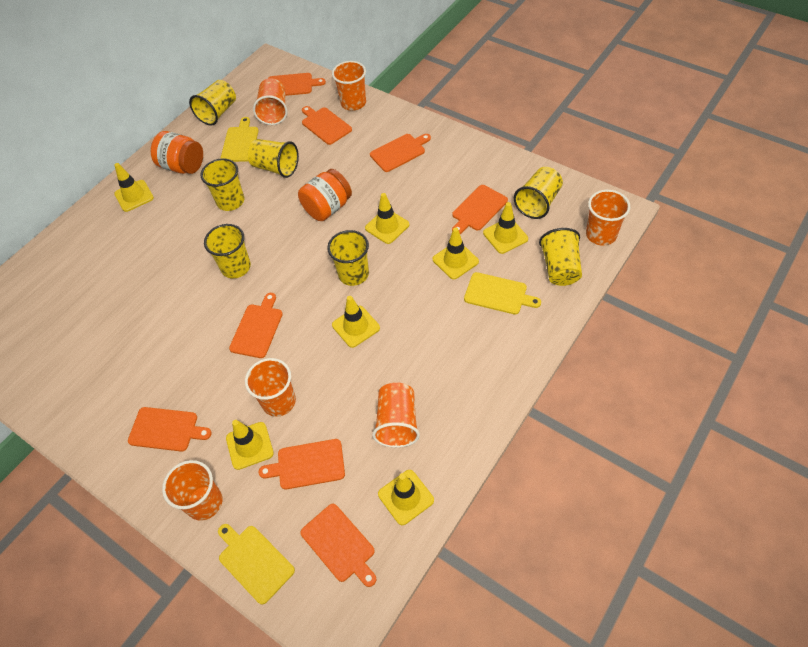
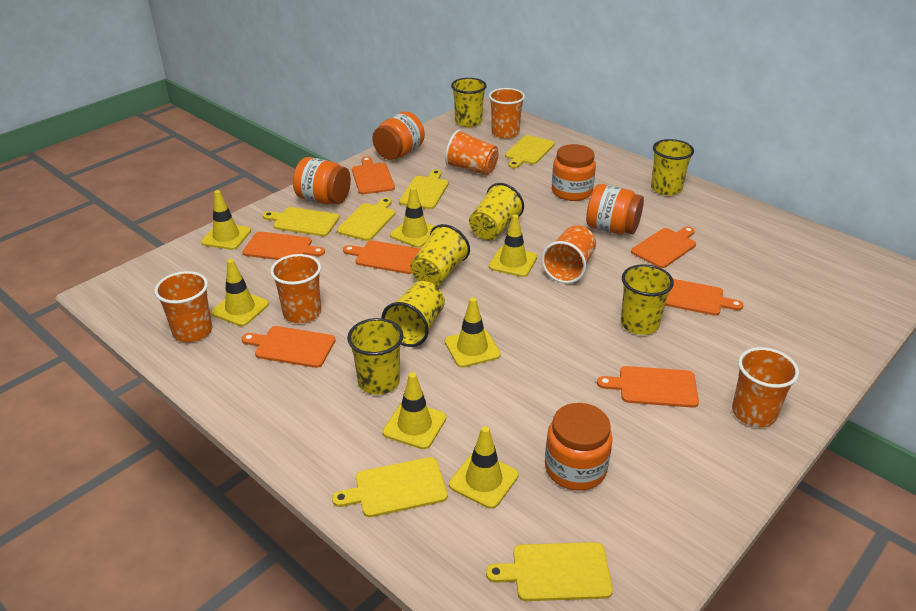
orange cutting board: 8 -> 7
orange jar: 2 -> 5
yellow cutting board: 3 -> 6

